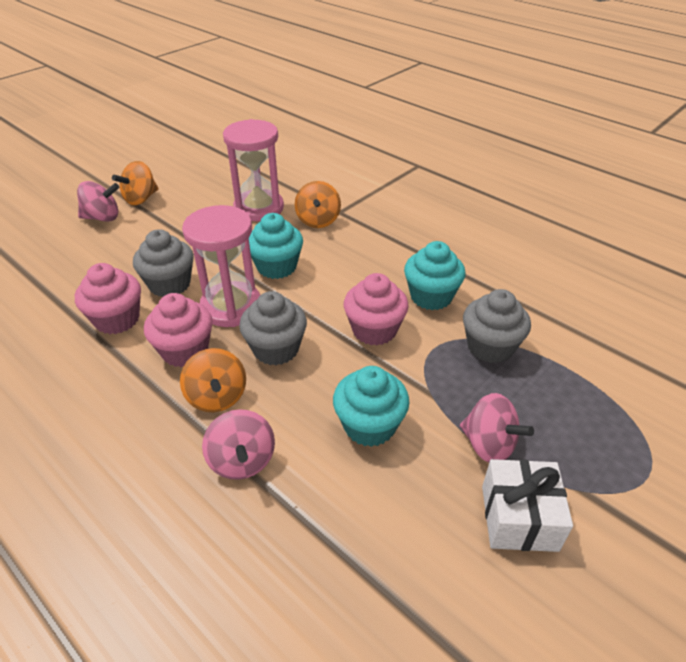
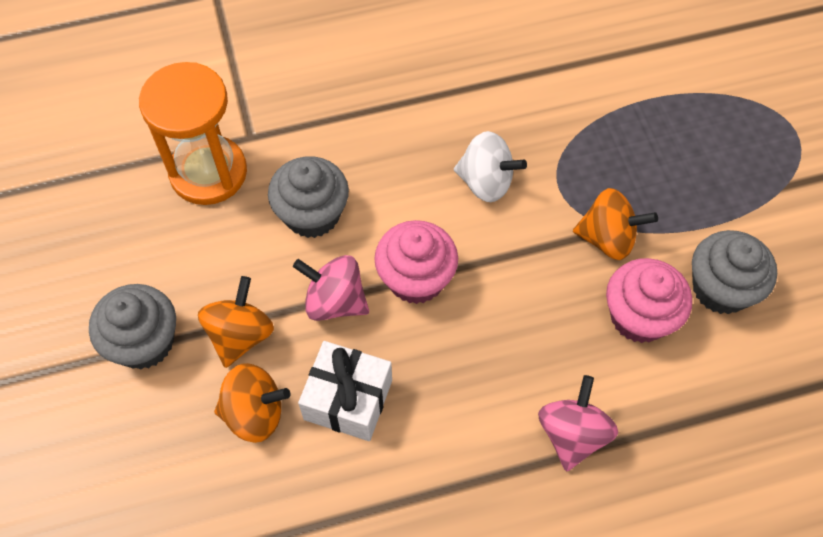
orange hourglass: 0 -> 1
pink cupcake: 3 -> 2
pink hourglass: 2 -> 0
pink spinning top: 3 -> 2
turquoise cupcake: 3 -> 0
white spinning top: 0 -> 1

